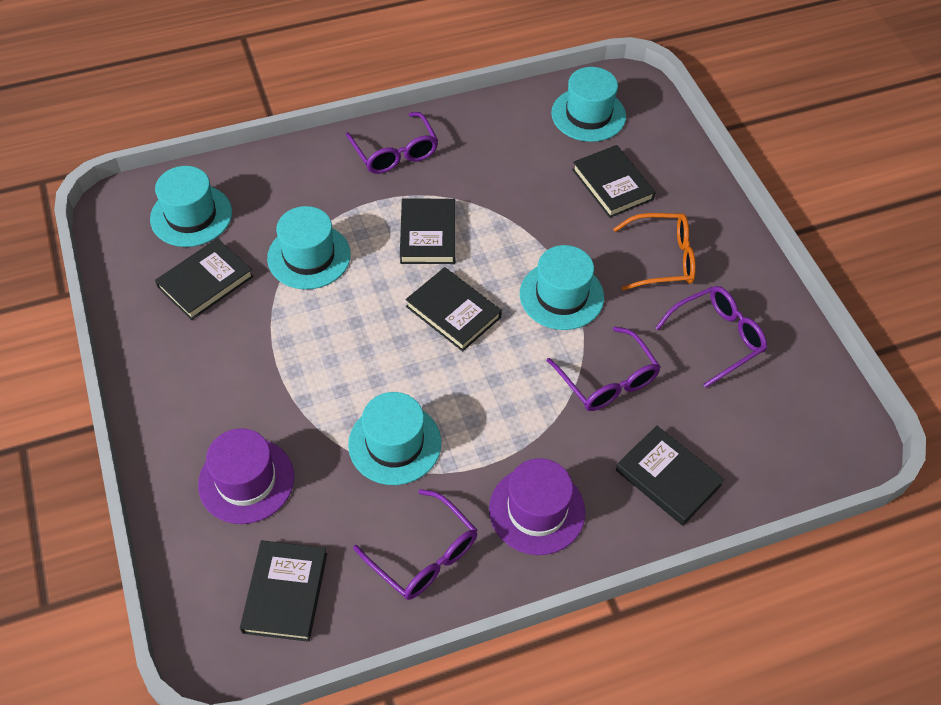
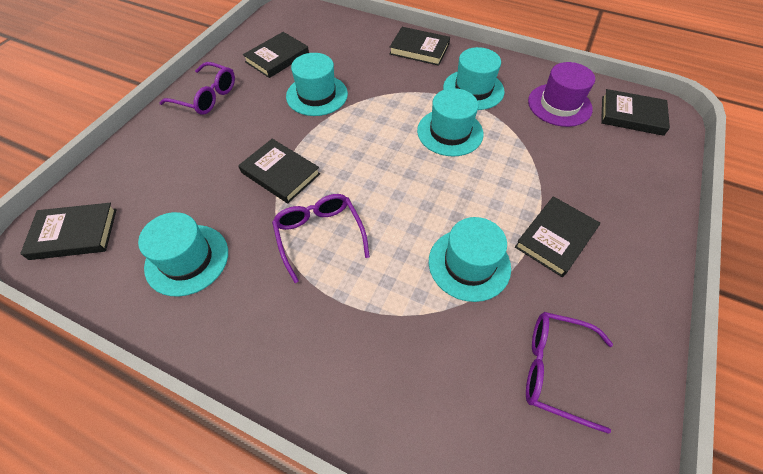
orange glasses: 1 -> 0
purple glasses: 4 -> 3
purple hat: 2 -> 1

